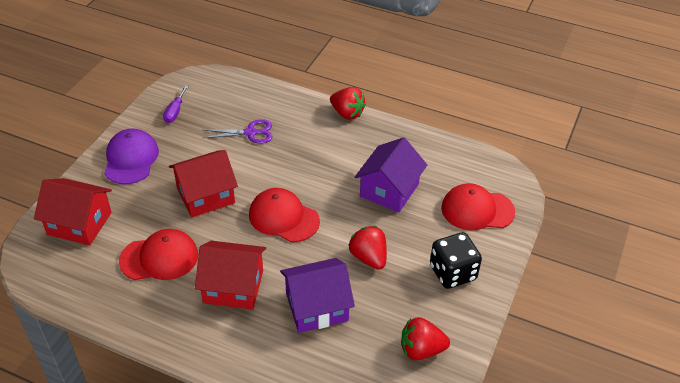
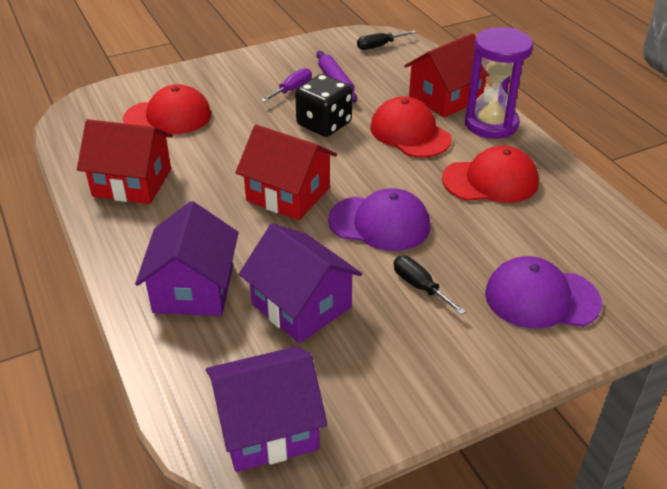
black screwdriver: 0 -> 2
purple cap: 1 -> 2
purple hourglass: 0 -> 1
purple house: 2 -> 3
purple rolling pin: 0 -> 1
purple scissors: 1 -> 0
red strawberry: 3 -> 0

